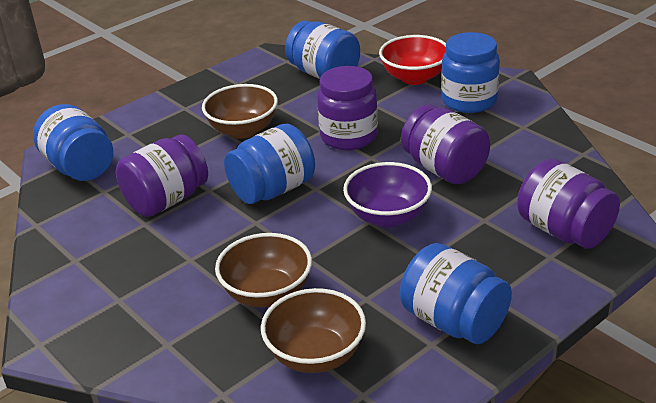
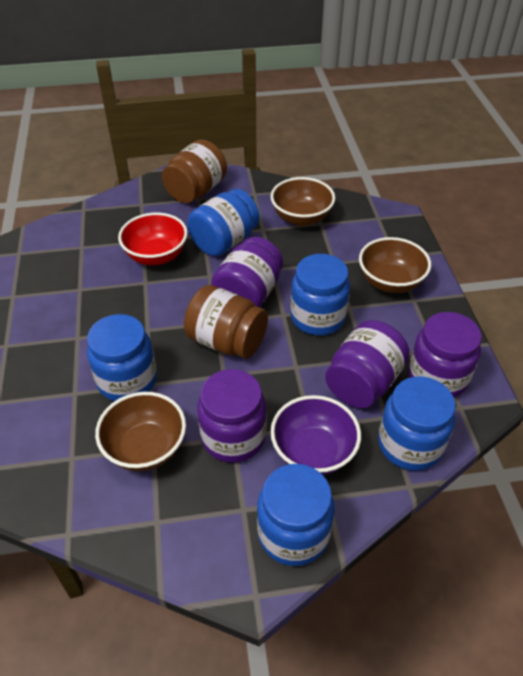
brown jar: 0 -> 2

